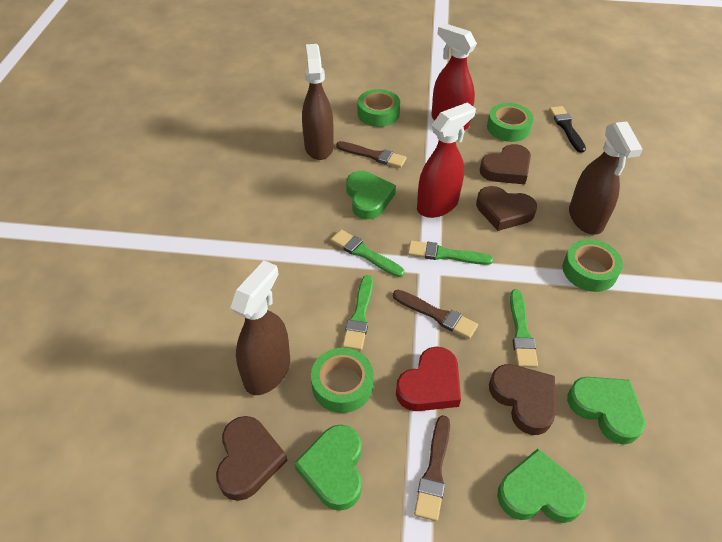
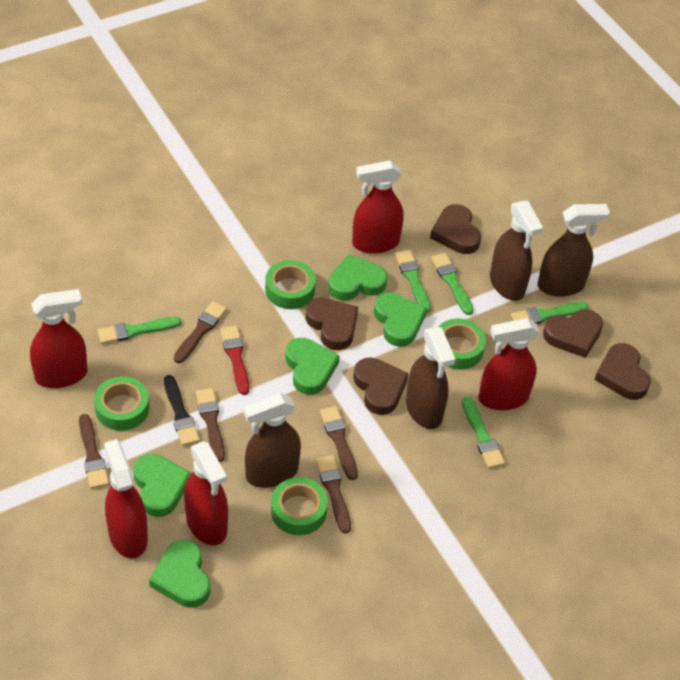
brown brush: 3 -> 5
brown heart: 4 -> 5
brown spray bottle: 3 -> 4
green brush: 4 -> 5
green heart: 4 -> 5
red brush: 0 -> 1
red heart: 1 -> 0
red spray bottle: 2 -> 5

